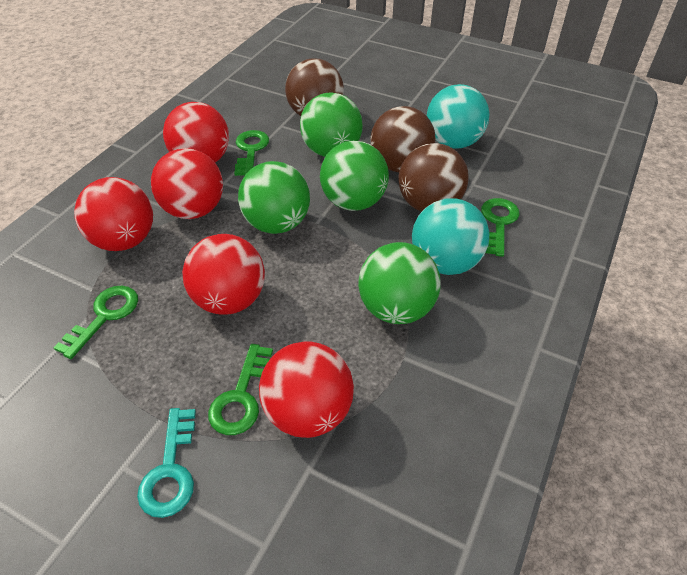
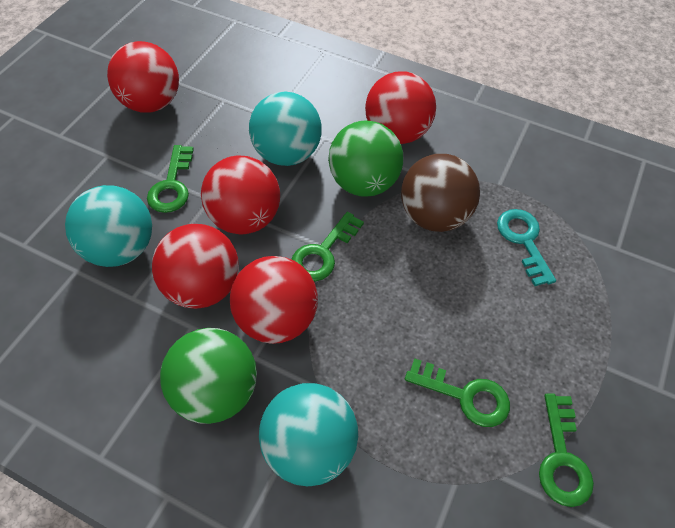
brown ball: 3 -> 1
green ball: 4 -> 2
turquoise ball: 2 -> 3

